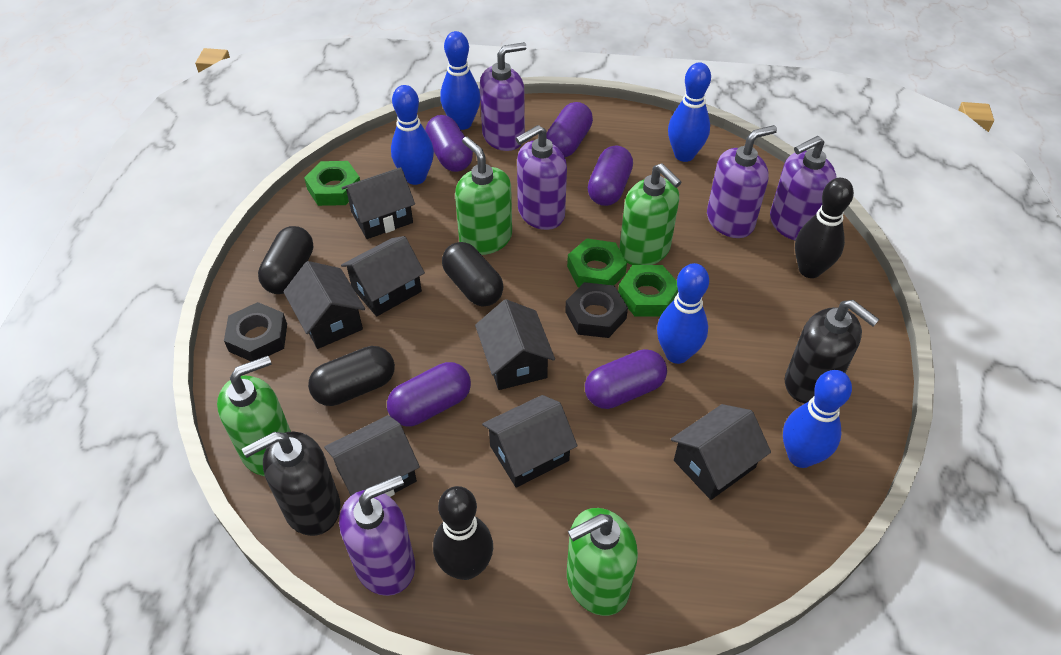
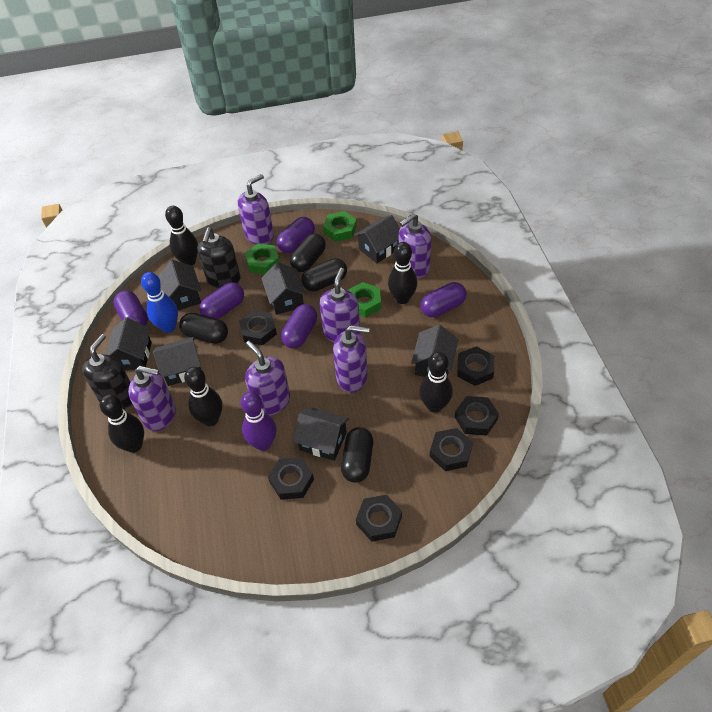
black bowling pin: 2 -> 5
black capsule: 3 -> 4
black nut: 2 -> 6
blue bowling pin: 5 -> 1
green soap dispenser: 4 -> 0
purple bowling pin: 0 -> 1
purple soap dispenser: 5 -> 6

